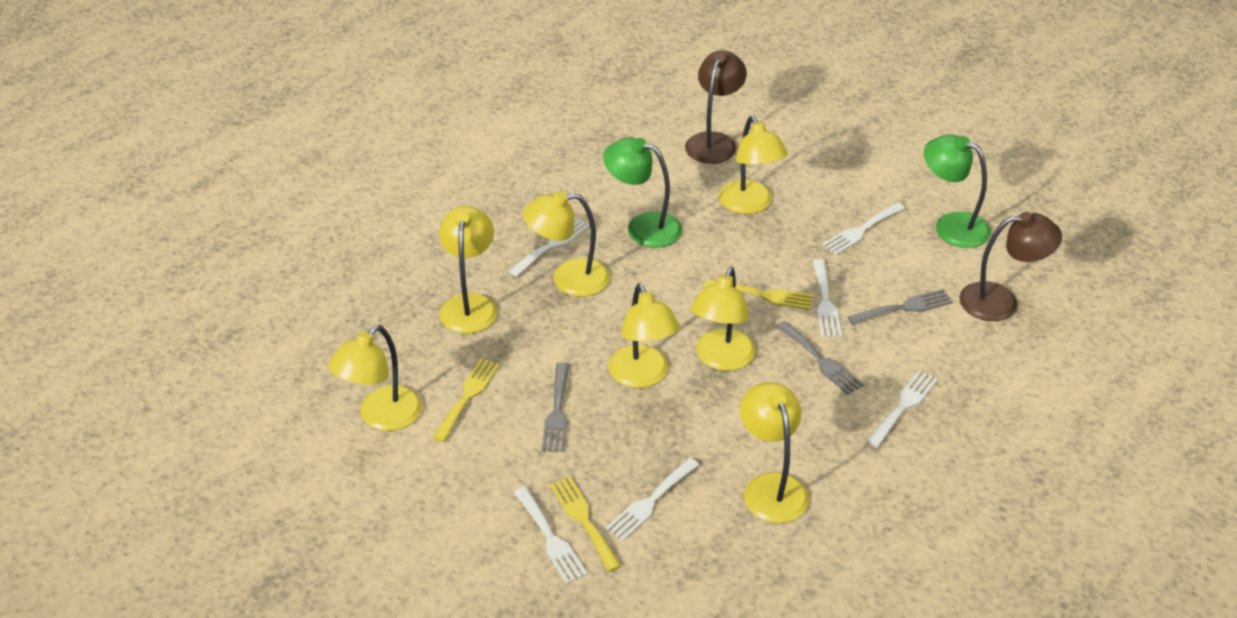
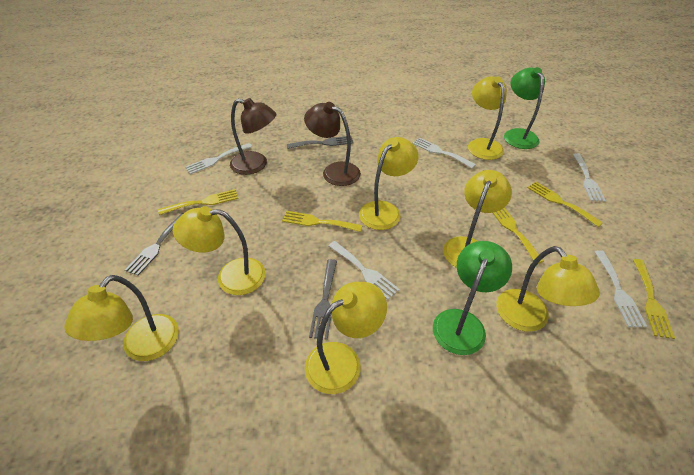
white fork: 6 -> 5
yellow fork: 3 -> 5

